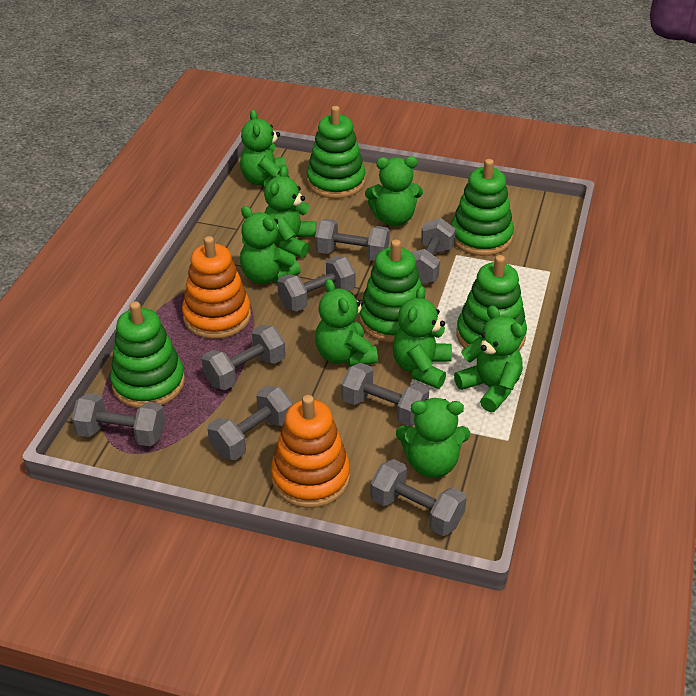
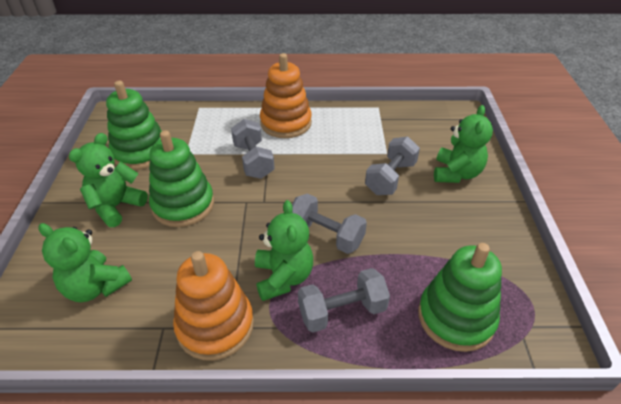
green stacking toy: 5 -> 3
green teddy bear: 8 -> 4
grey dumbbell: 8 -> 4

